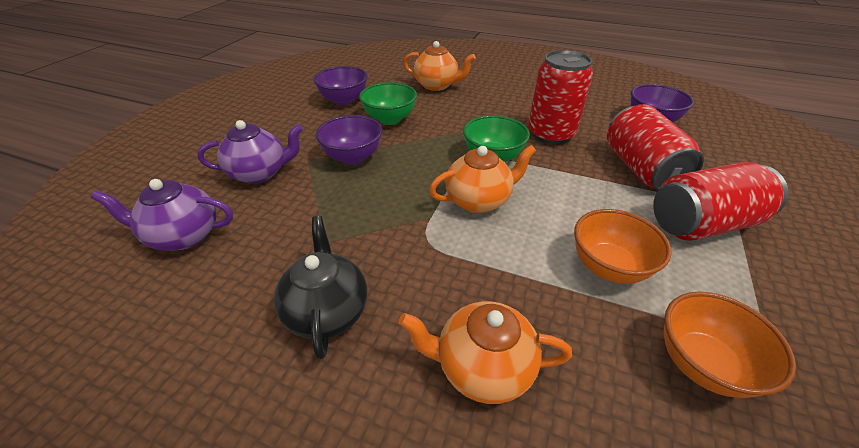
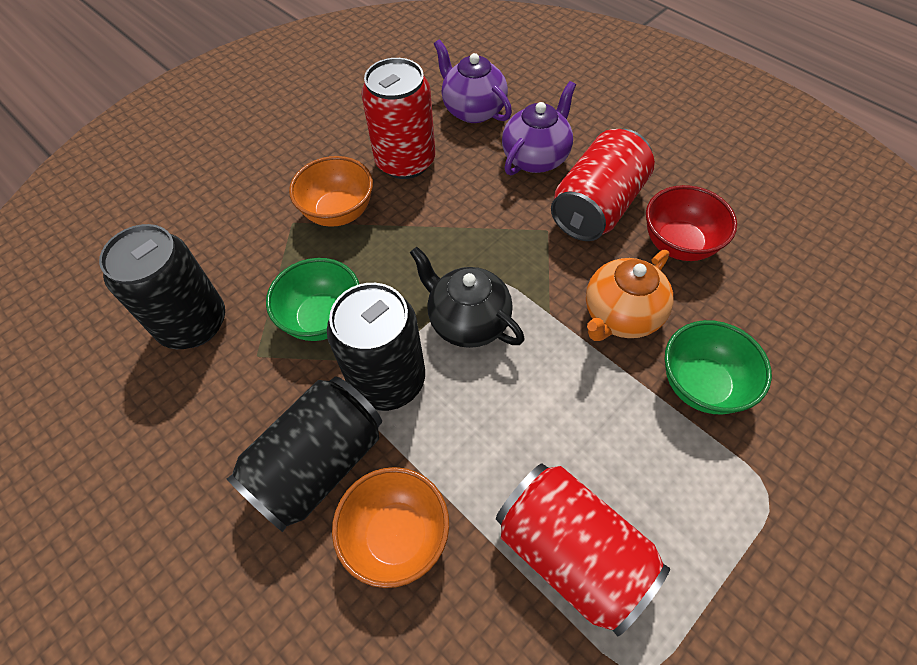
black can: 0 -> 3
orange teapot: 3 -> 1
purple bowl: 3 -> 0
red bowl: 0 -> 1

